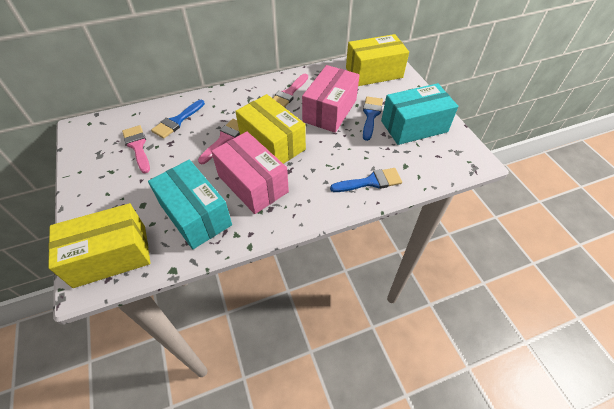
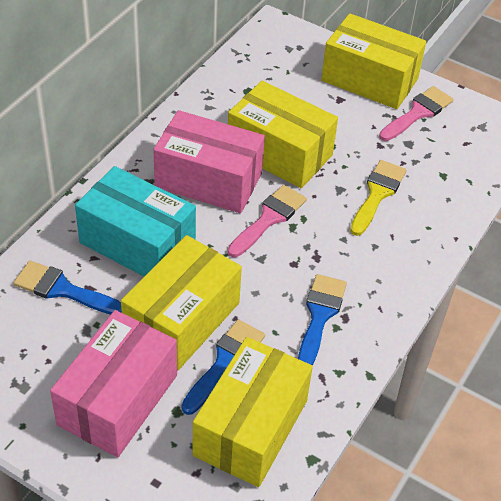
pink brush: 3 -> 2
turquoise box: 2 -> 1
yellow box: 3 -> 4
yellow brush: 0 -> 1

